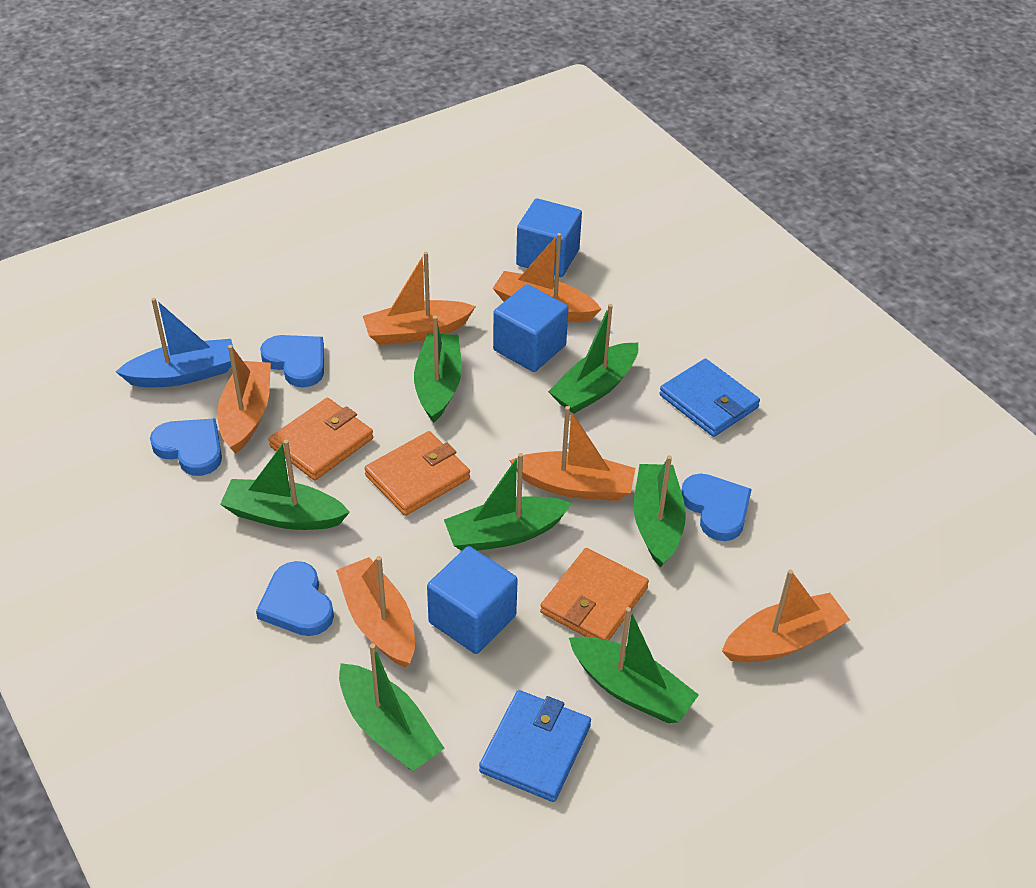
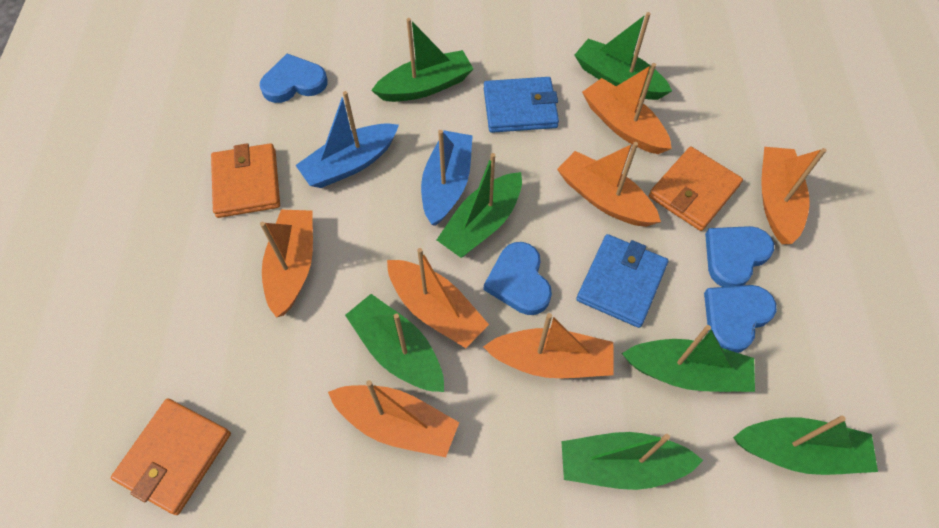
blue boat: 1 -> 2
blue cube: 3 -> 0
orange boat: 6 -> 7

